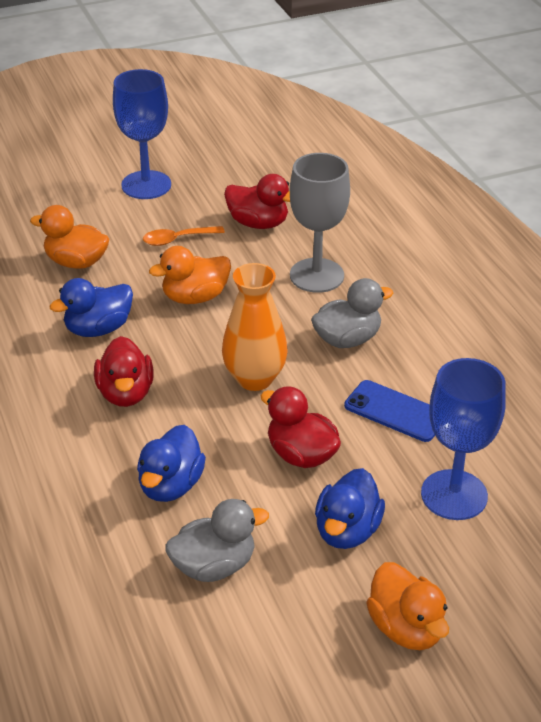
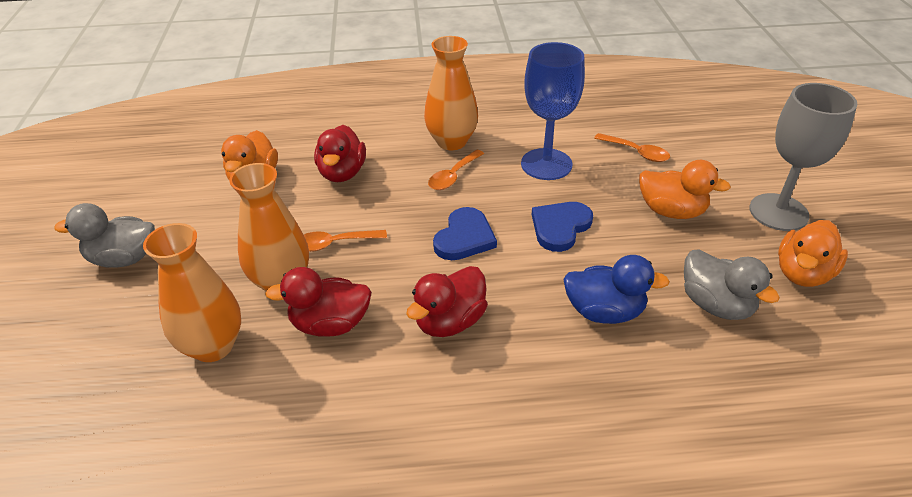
blue duck: 3 -> 1
blue goblet: 2 -> 1
blue heart: 0 -> 2
blue phone: 1 -> 0
orange spoon: 1 -> 3
orange vase: 1 -> 3

